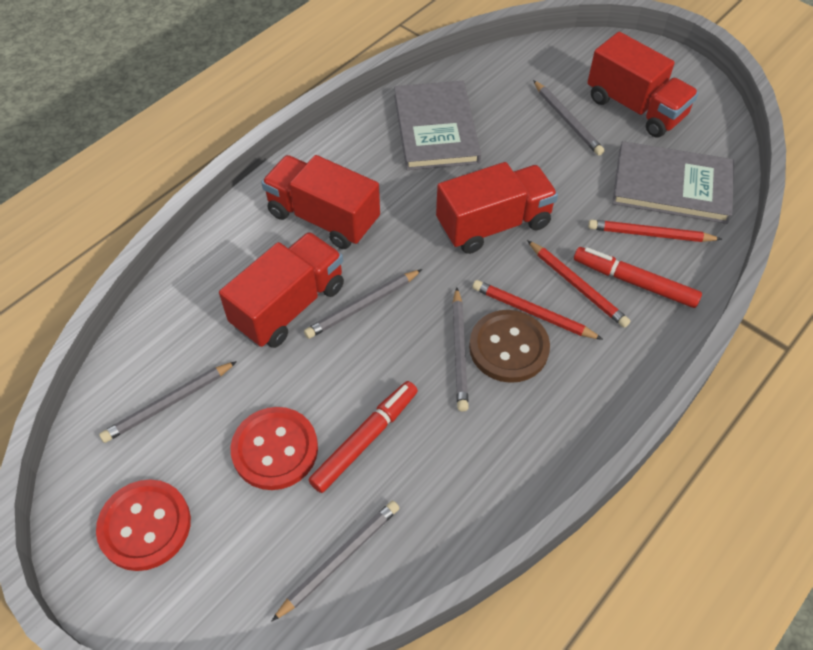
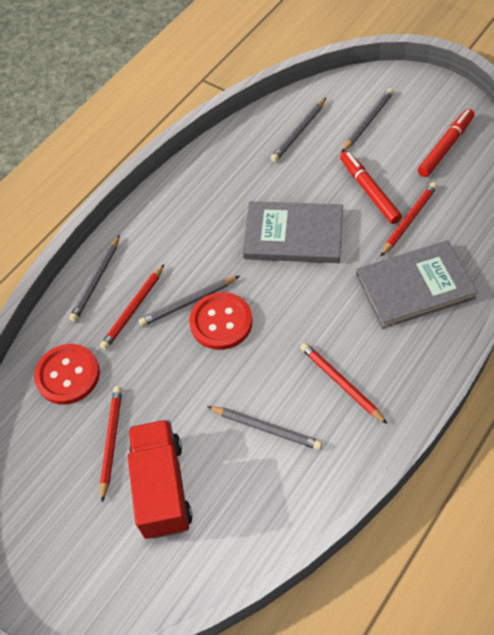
brown button: 1 -> 0
red pencil: 3 -> 4
red truck: 4 -> 1

